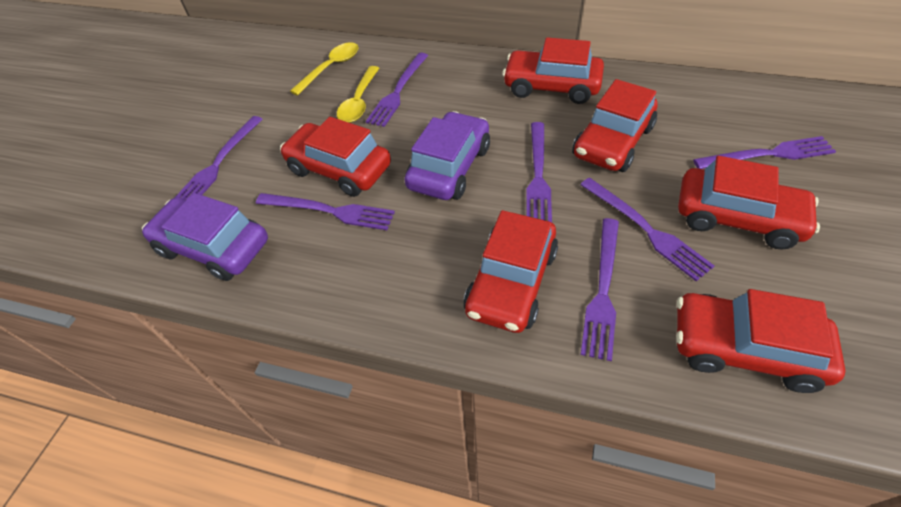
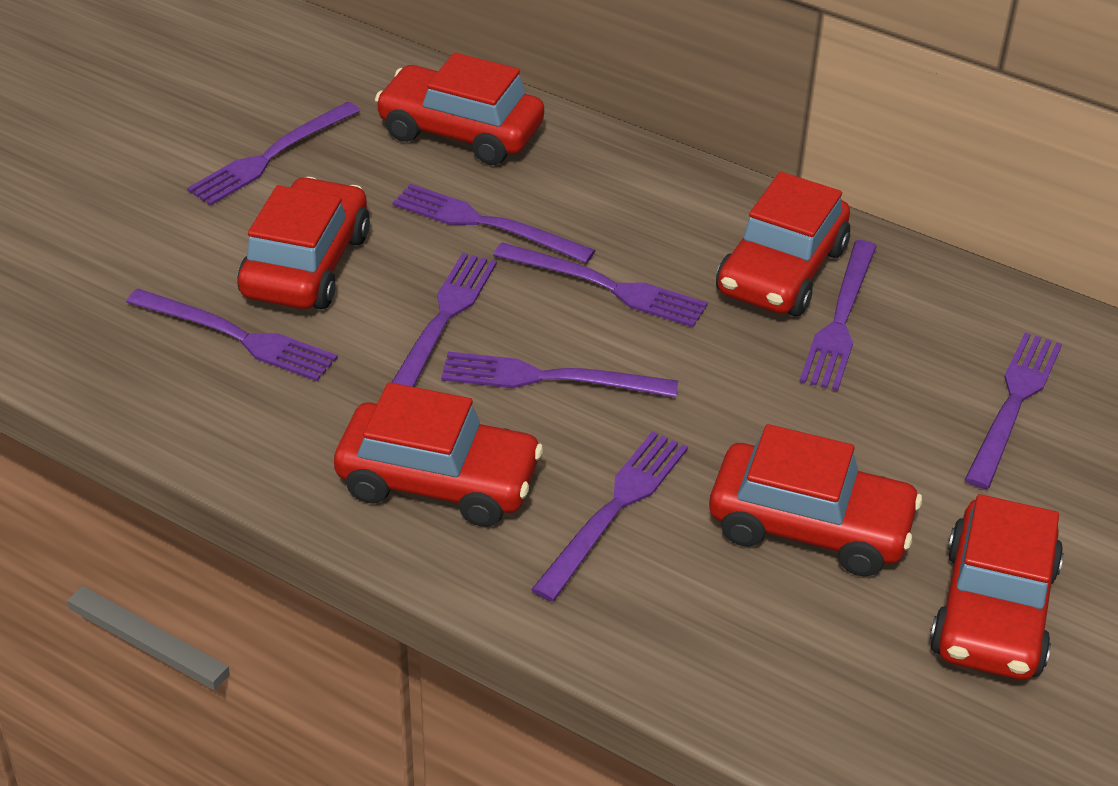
purple car: 2 -> 0
purple fork: 7 -> 9
yellow spoon: 2 -> 0

